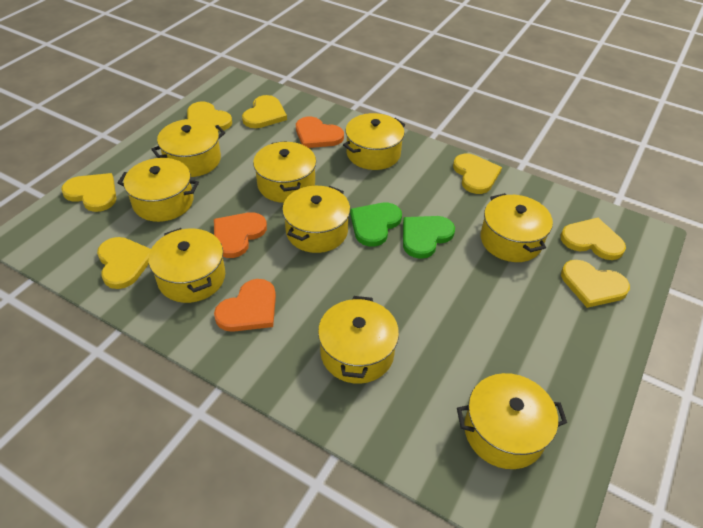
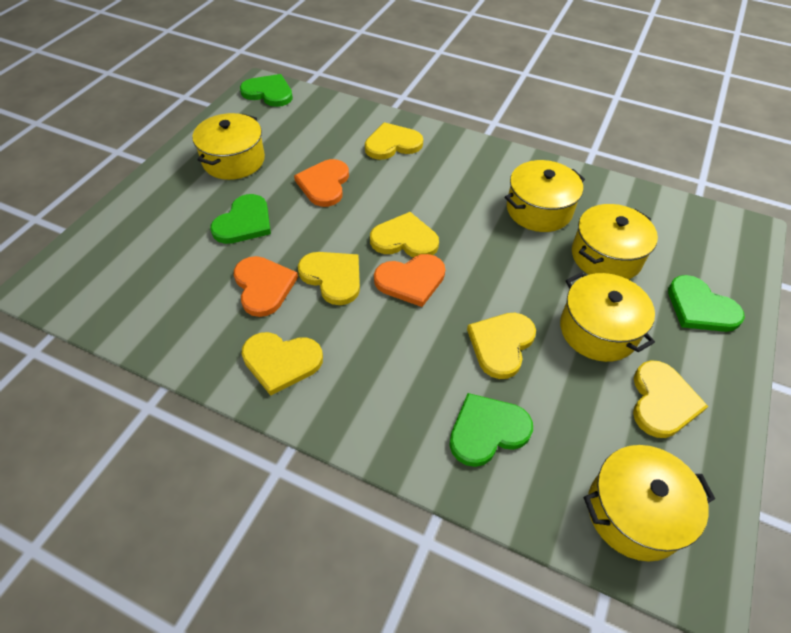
green heart: 2 -> 4
yellow heart: 7 -> 6
yellow pot: 9 -> 5

